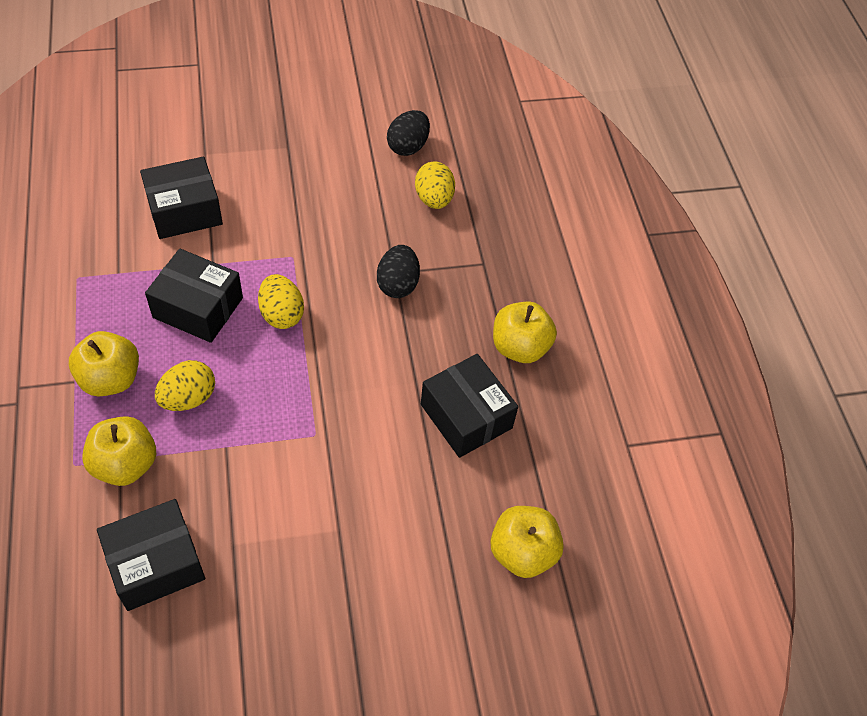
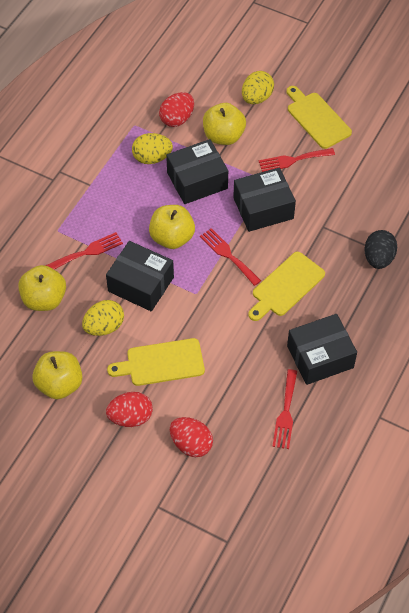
black egg: 2 -> 1
red egg: 0 -> 3
red fork: 0 -> 4
yellow cutting board: 0 -> 3

